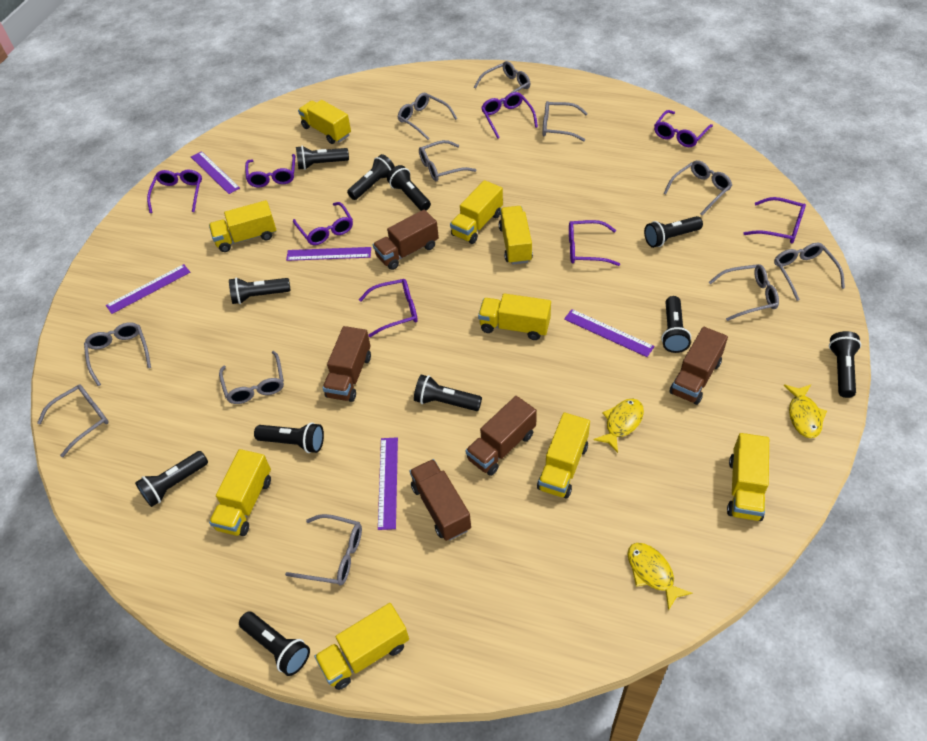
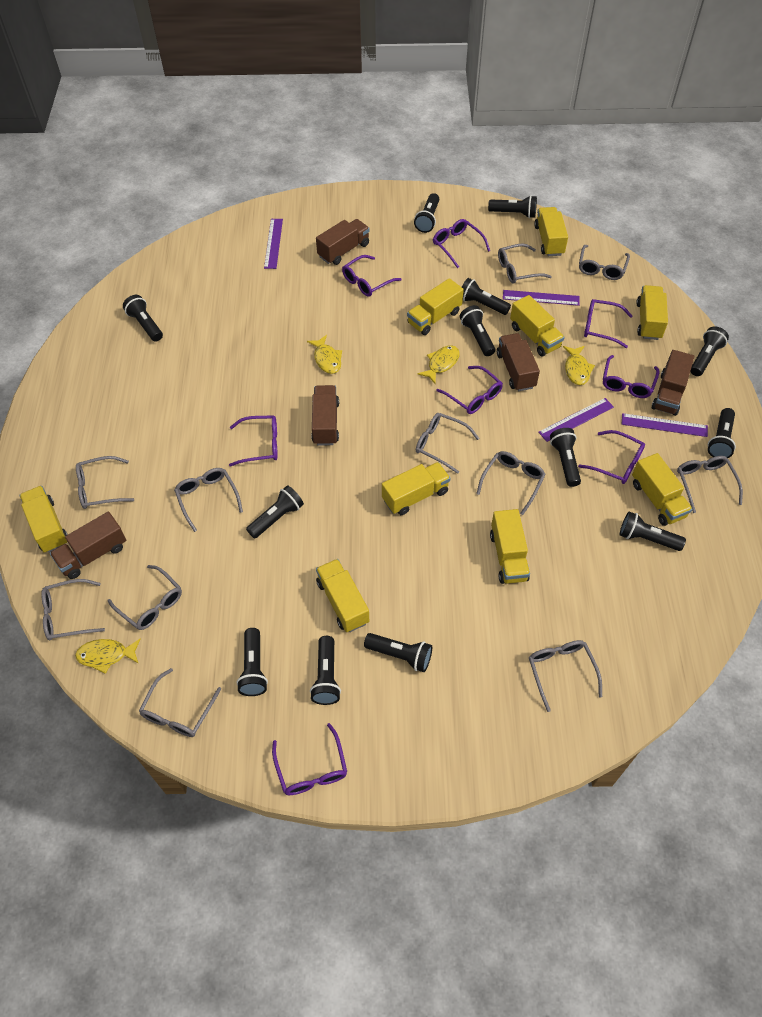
black flashlight: 11 -> 13
purple ruler: 5 -> 4
yellow fish: 3 -> 4

